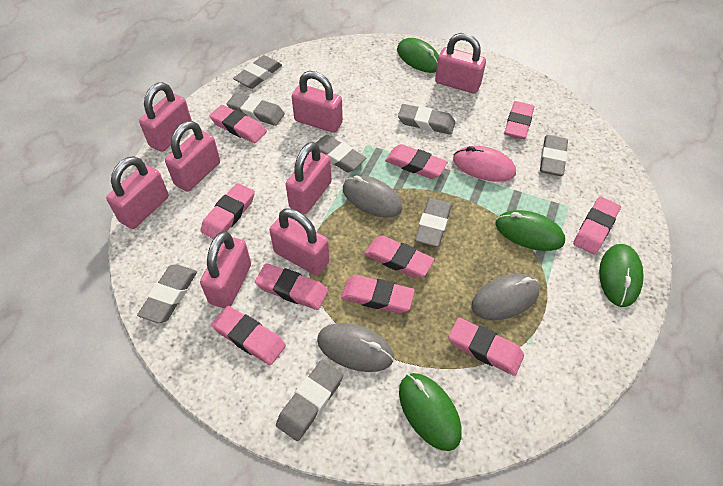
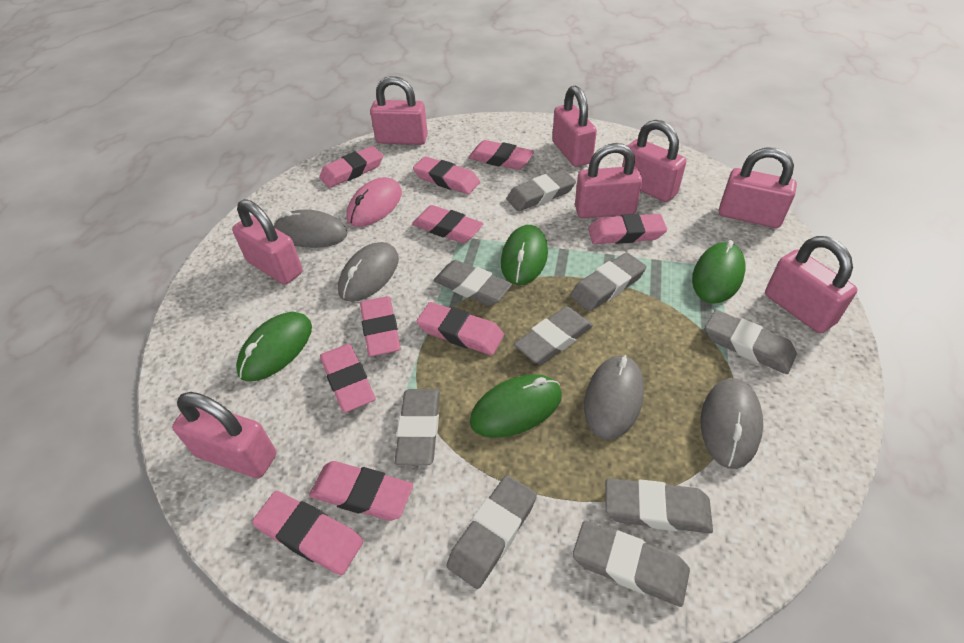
grey eraser: 8 -> 9
grey mouse: 3 -> 4

